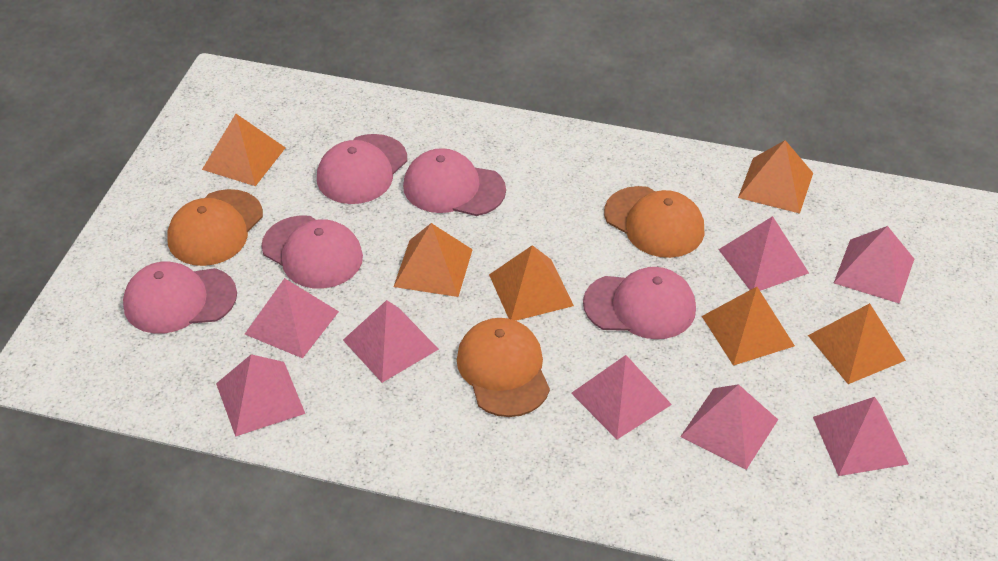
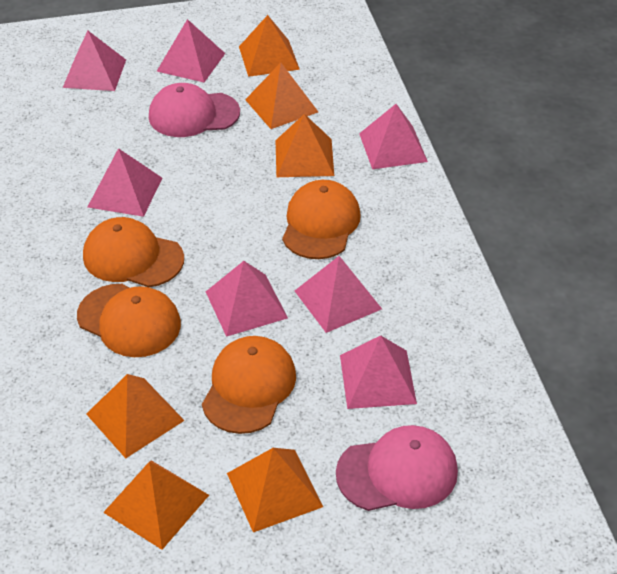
orange cap: 3 -> 4
pink cap: 5 -> 2
pink pyramid: 8 -> 7

